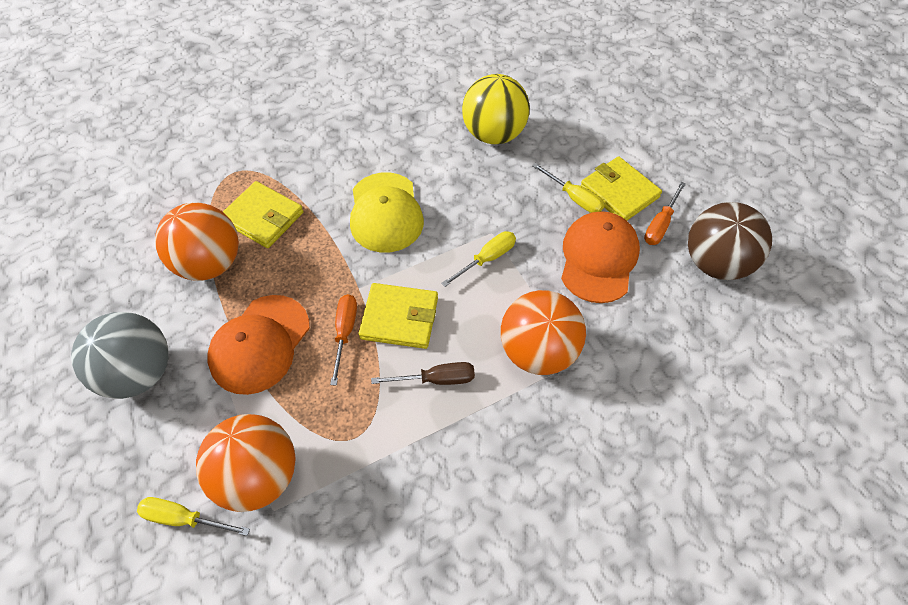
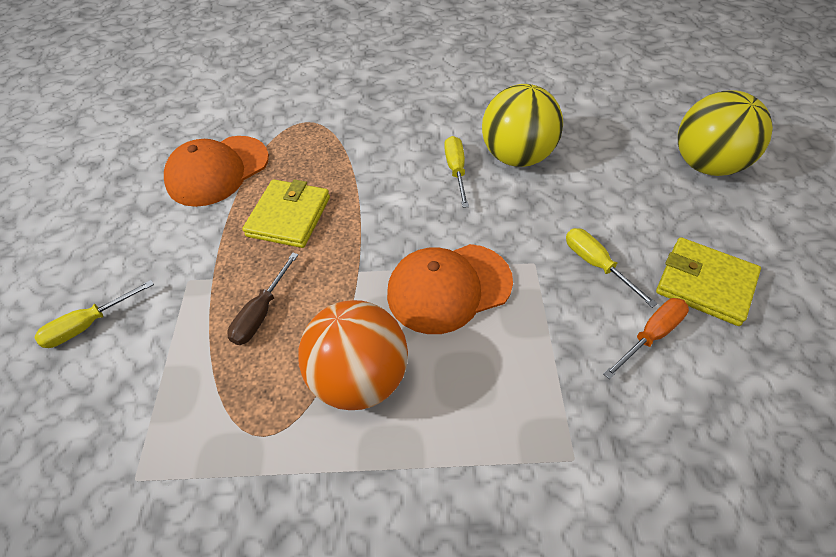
brown ball: 1 -> 0
grey ball: 1 -> 0
orange ball: 3 -> 1
orange screwdriver: 2 -> 1
yellow ball: 1 -> 2
yellow cap: 1 -> 0
yellow wallet: 3 -> 2

